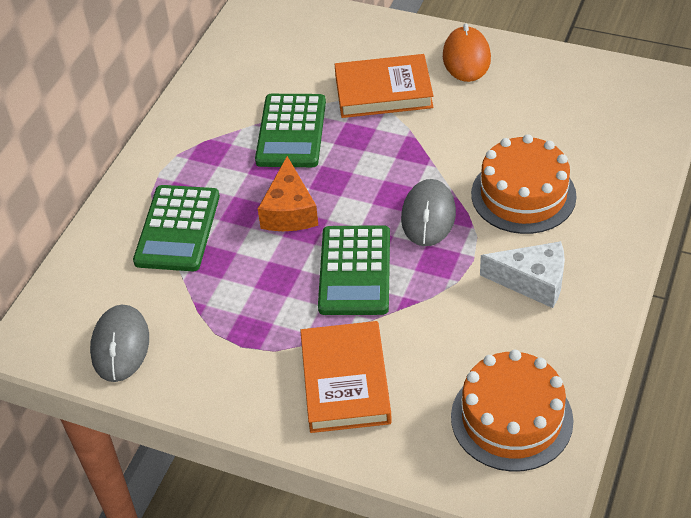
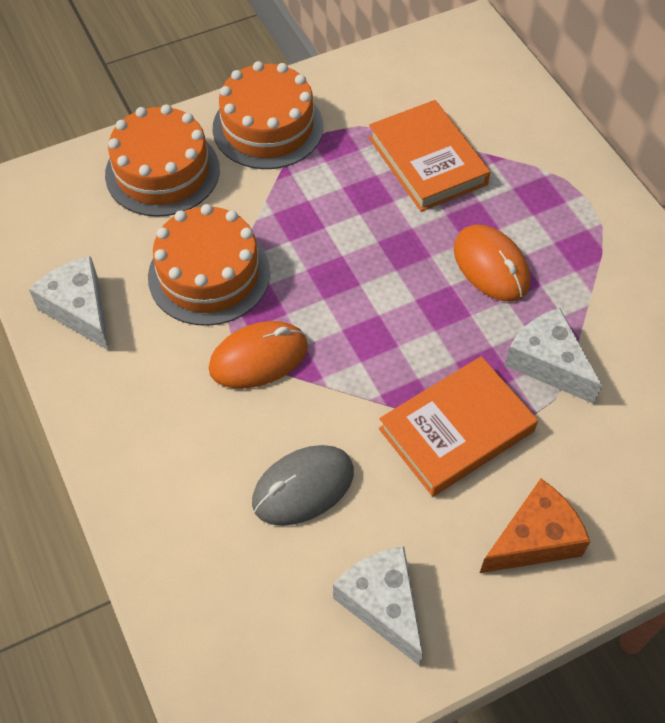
green calculator: 3 -> 0
grey mouse: 2 -> 1
orange cake: 2 -> 3
orange mouse: 1 -> 2
white cheese: 1 -> 3

